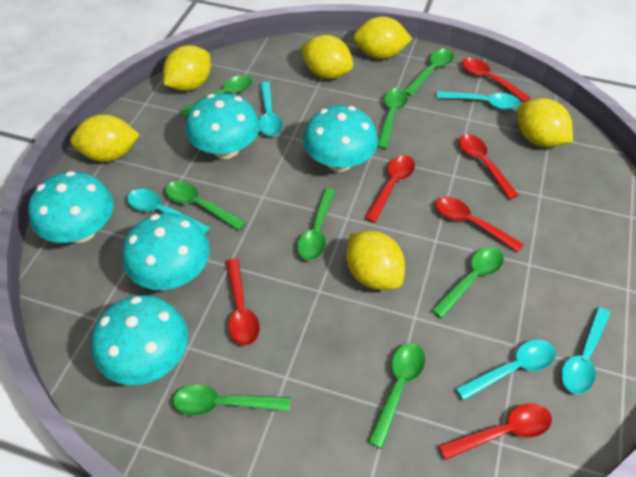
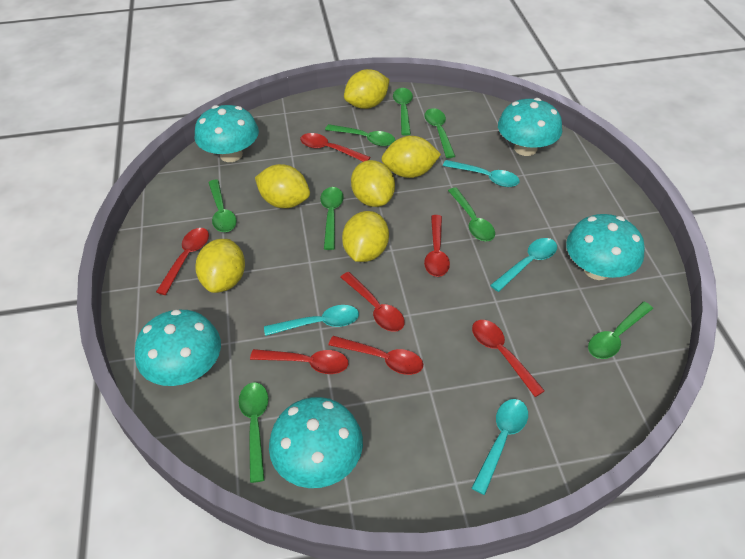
red spoon: 6 -> 7
turquoise spoon: 5 -> 4

